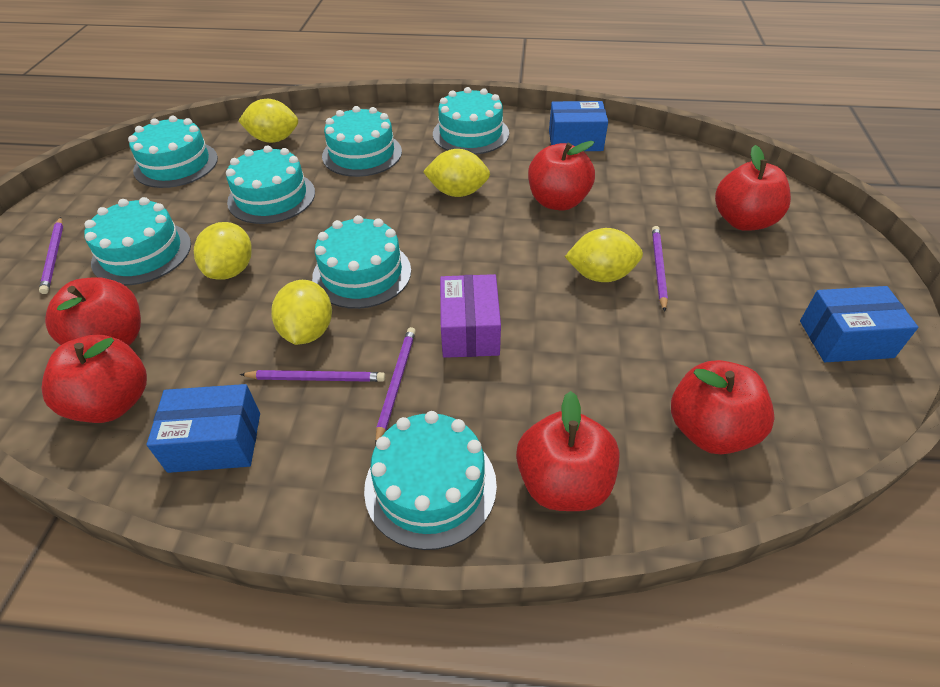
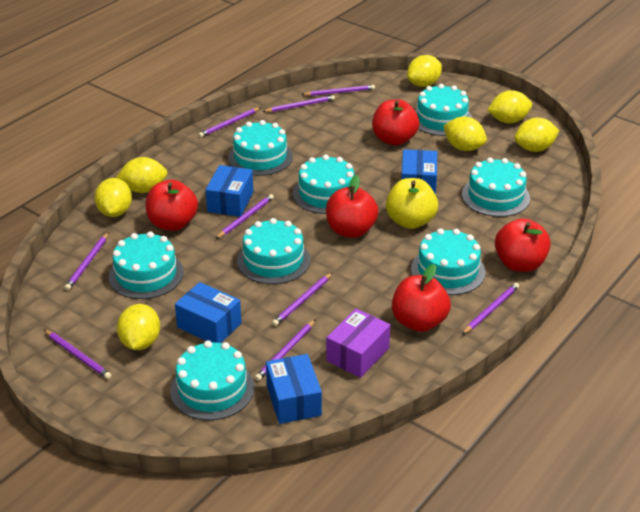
blue box: 3 -> 4
purple pencil: 4 -> 9
red apple: 6 -> 5
turquoise cake: 7 -> 8
yellow apple: 0 -> 1
yellow lemon: 5 -> 7

